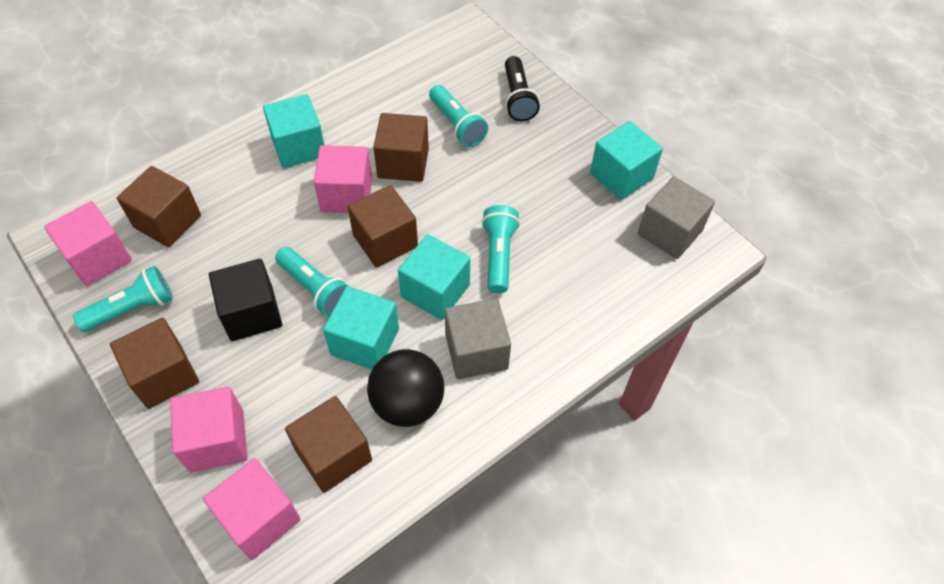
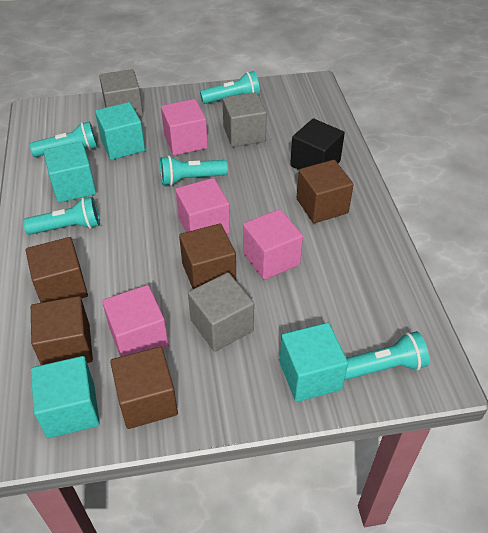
black ball: 1 -> 0
black flashlight: 1 -> 0
grey cube: 2 -> 3
turquoise flashlight: 4 -> 5

